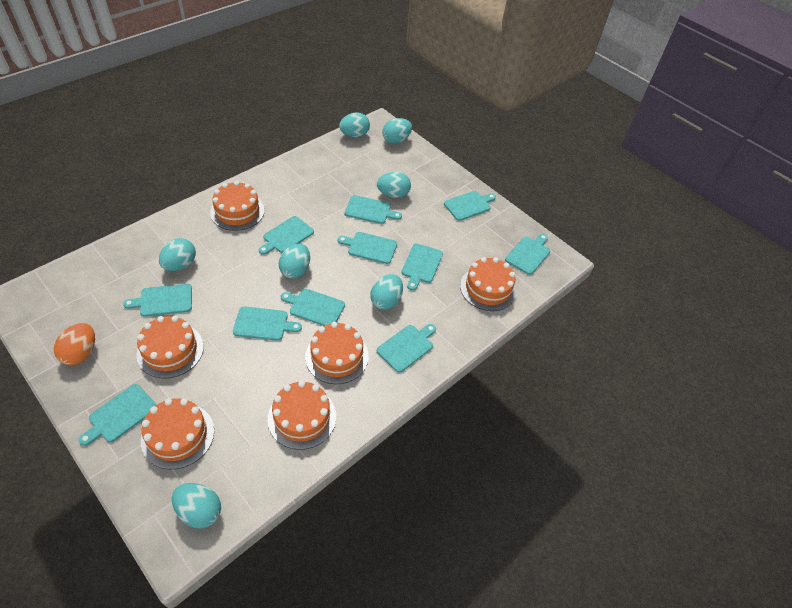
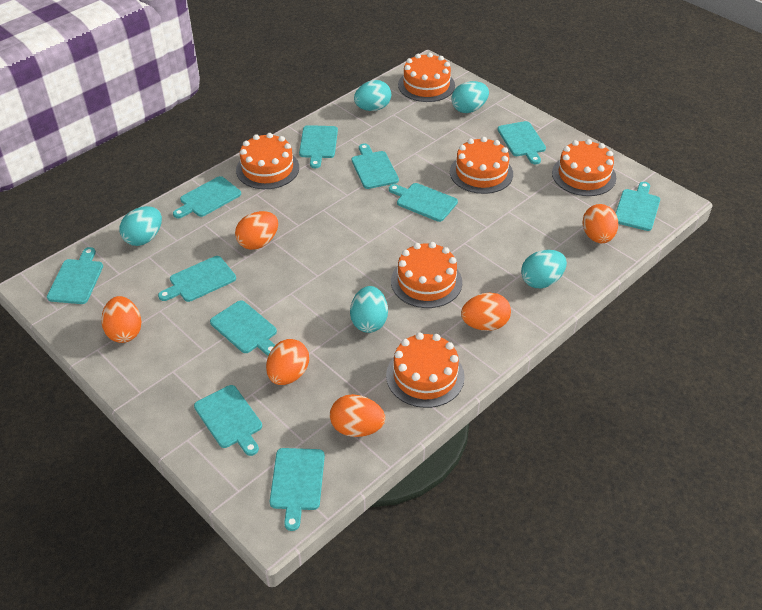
orange egg: 1 -> 6
turquoise egg: 7 -> 5

